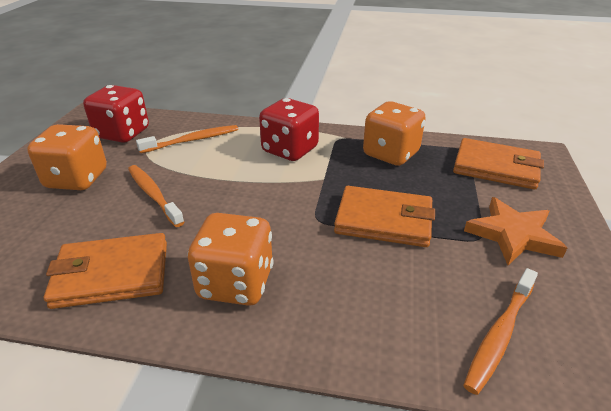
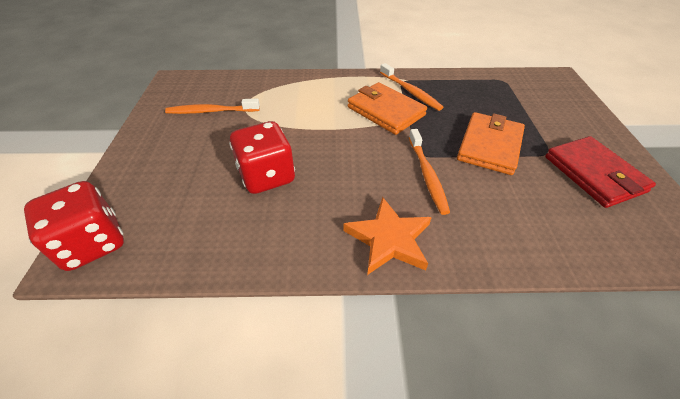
orange dice: 3 -> 0
orange wallet: 3 -> 2
red wallet: 0 -> 1

